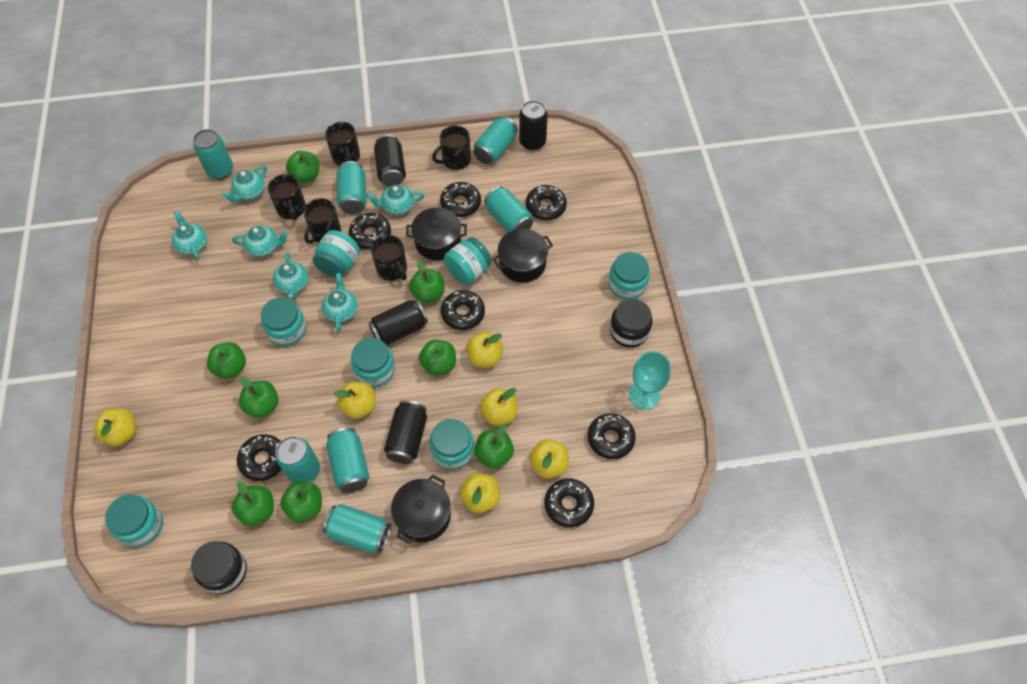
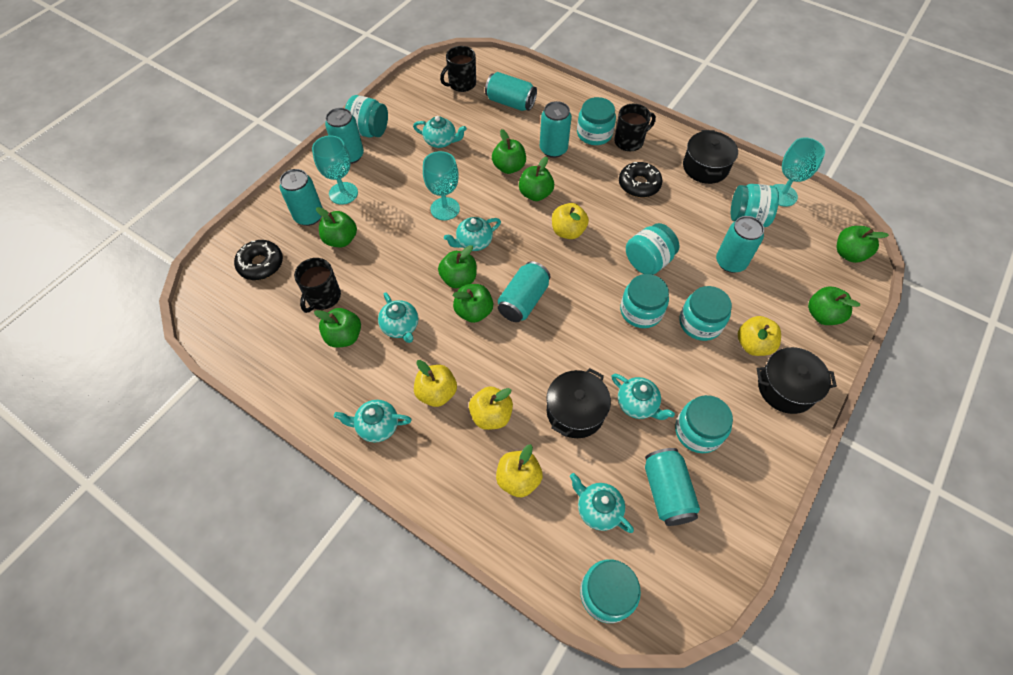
black can: 4 -> 0
black donut: 7 -> 2
black jar: 2 -> 0
black mug: 5 -> 3
turquoise goblet: 1 -> 3
turquoise jar: 7 -> 8
yellow apple: 6 -> 5

